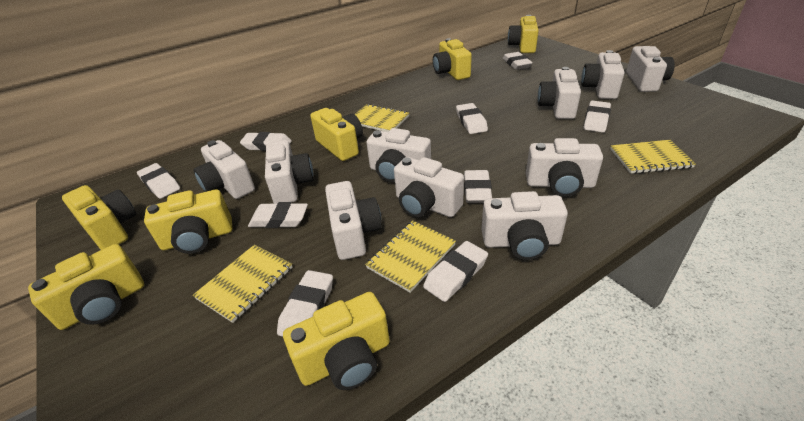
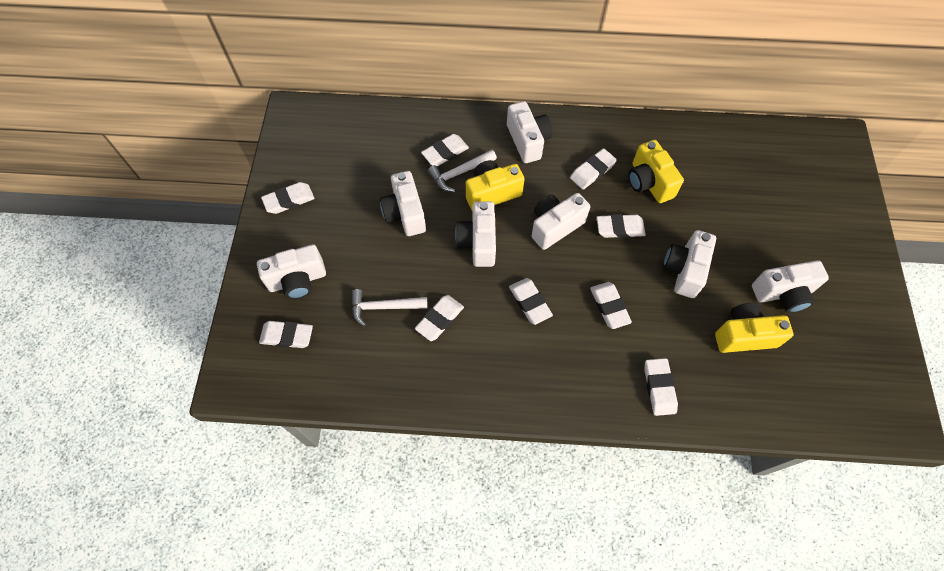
white camera: 10 -> 7
white hammer: 0 -> 2
yellow camera: 7 -> 3
yellow notebook: 4 -> 0

